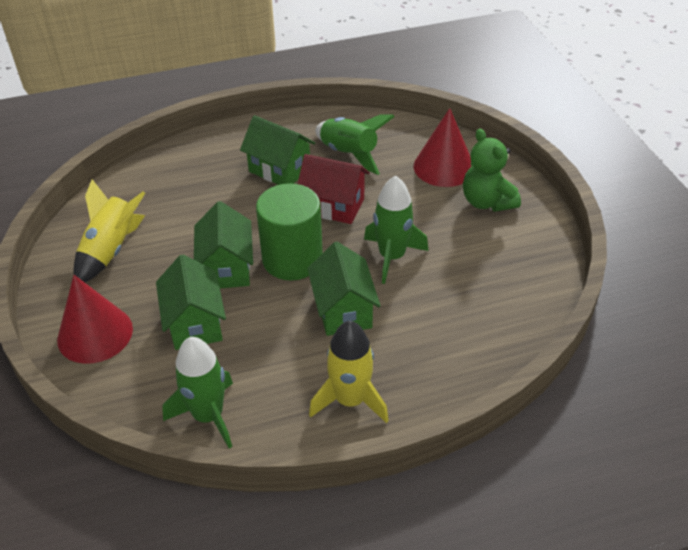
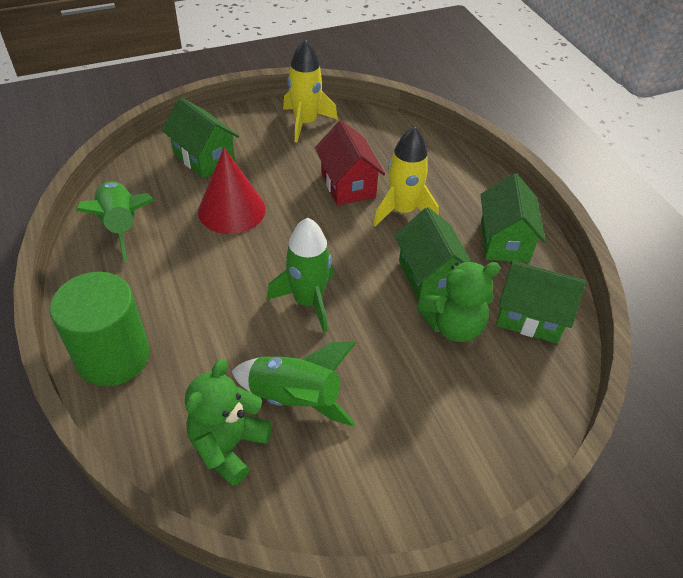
green teddy bear: 1 -> 2
red cone: 2 -> 1

